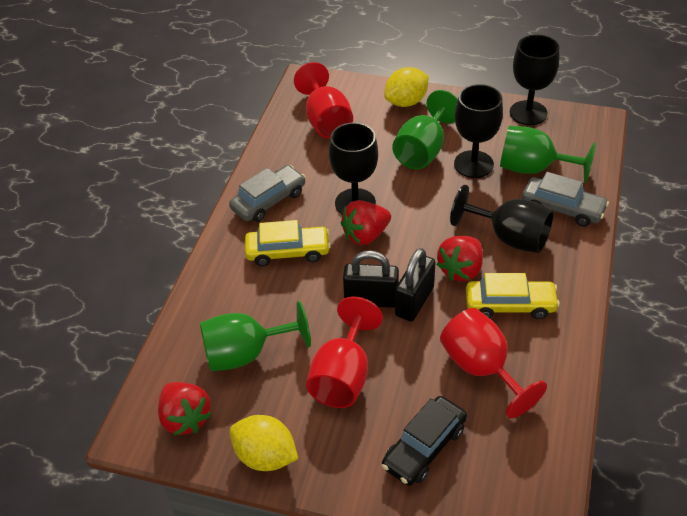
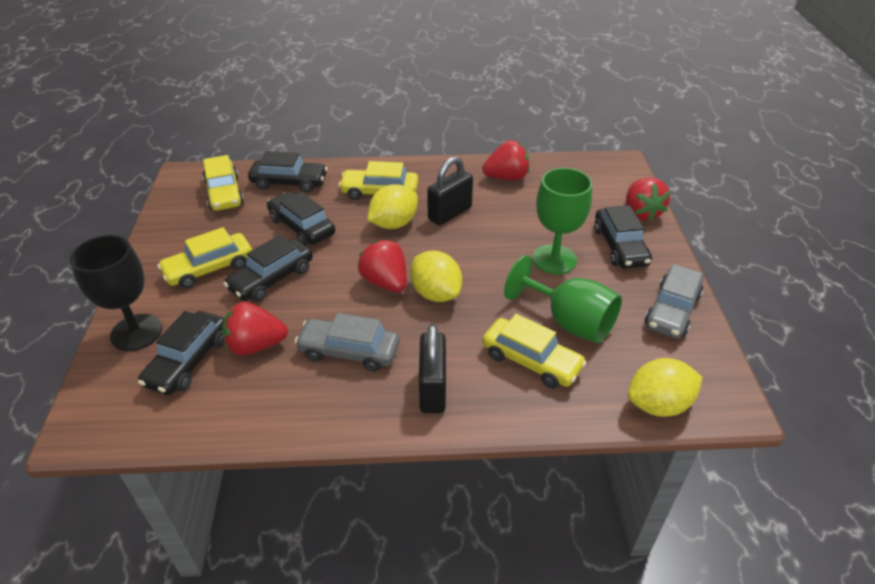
black car: 1 -> 5
black goblet: 4 -> 1
green goblet: 3 -> 2
red goblet: 3 -> 0
red strawberry: 3 -> 4
yellow car: 2 -> 4
yellow lemon: 2 -> 3

